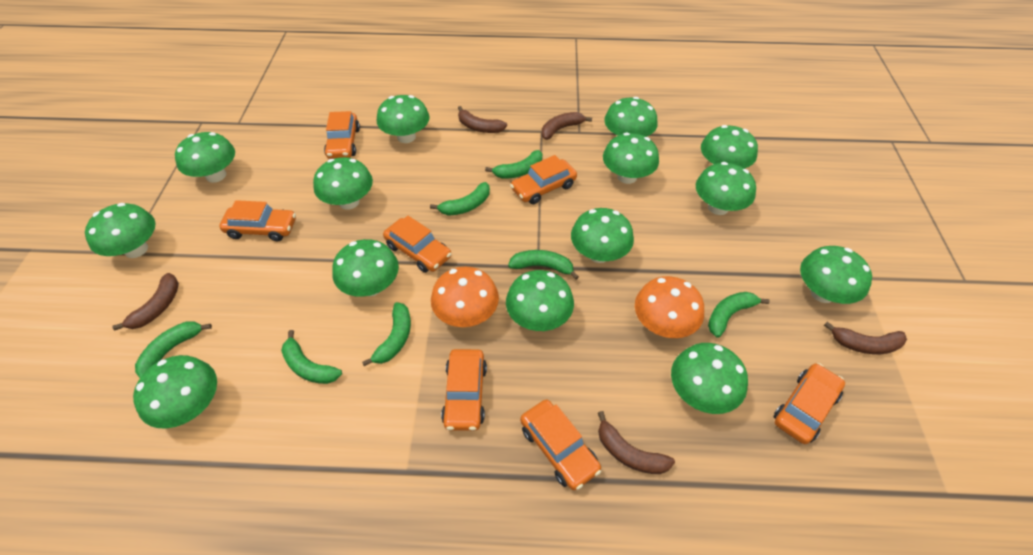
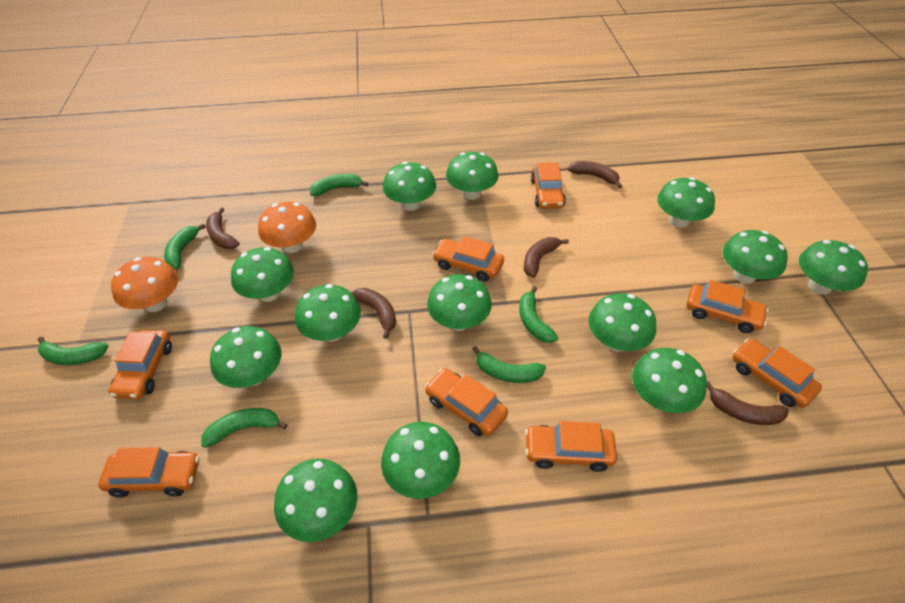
green banana: 7 -> 6
green mushroom: 14 -> 13
orange car: 7 -> 8

